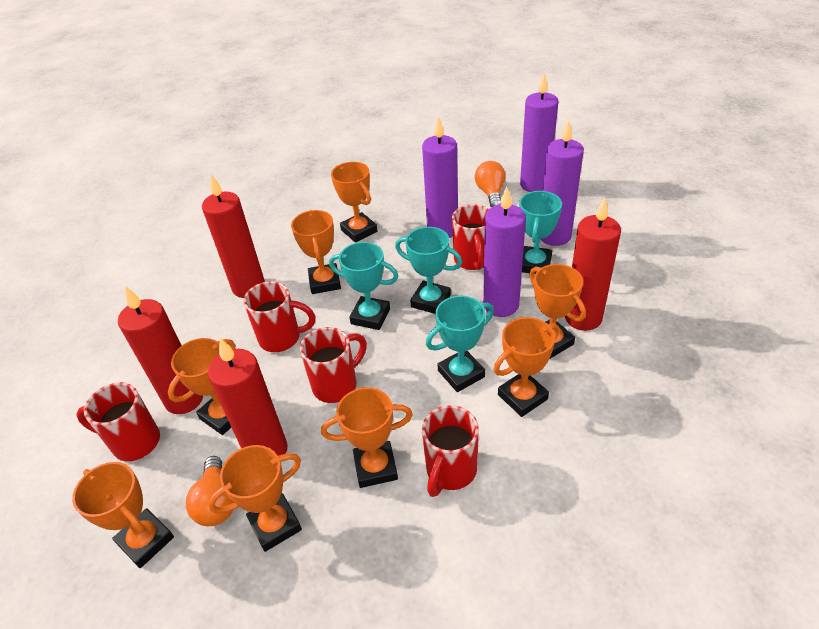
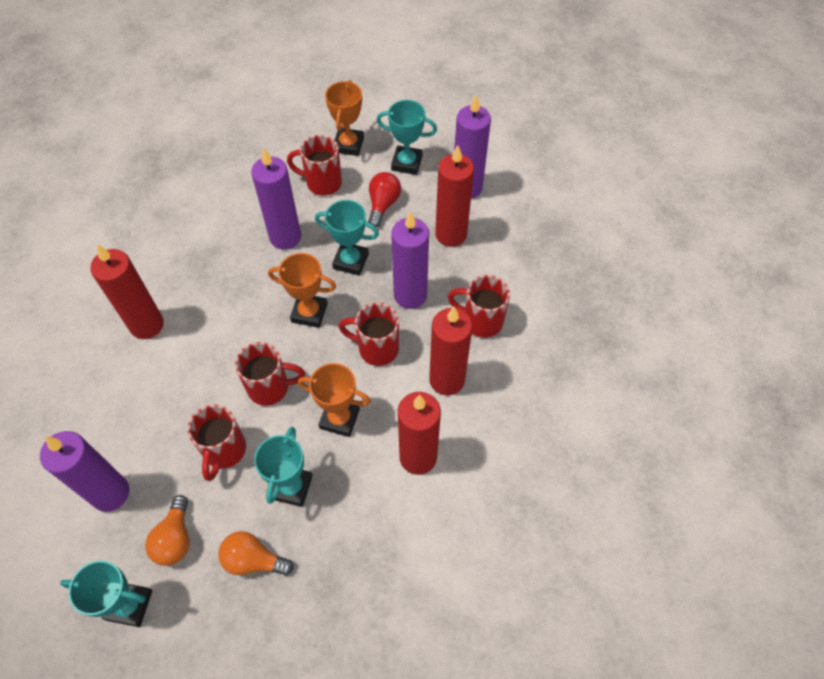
orange trophy: 8 -> 3
red light bulb: 0 -> 1

